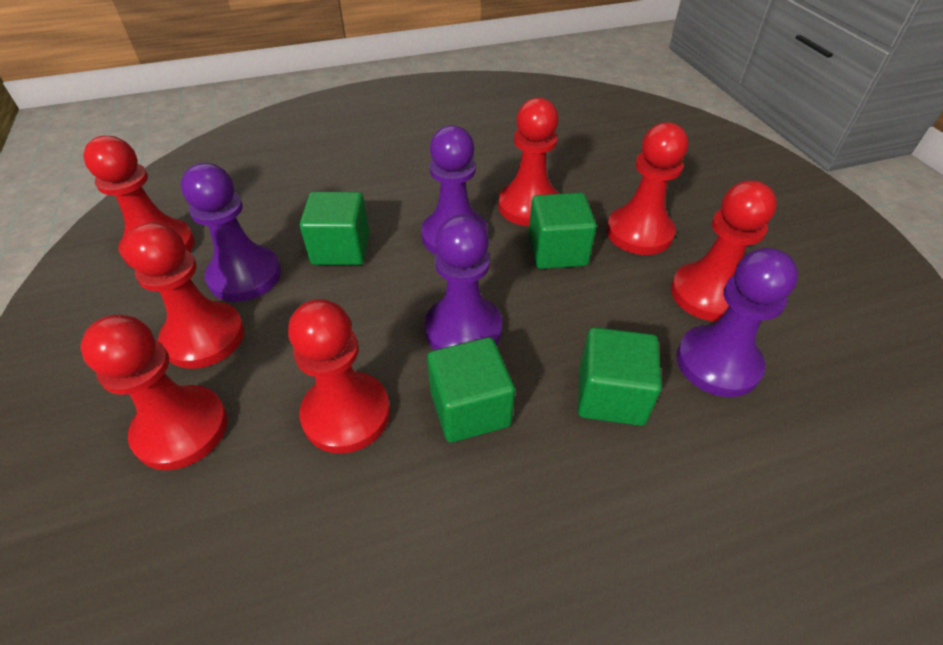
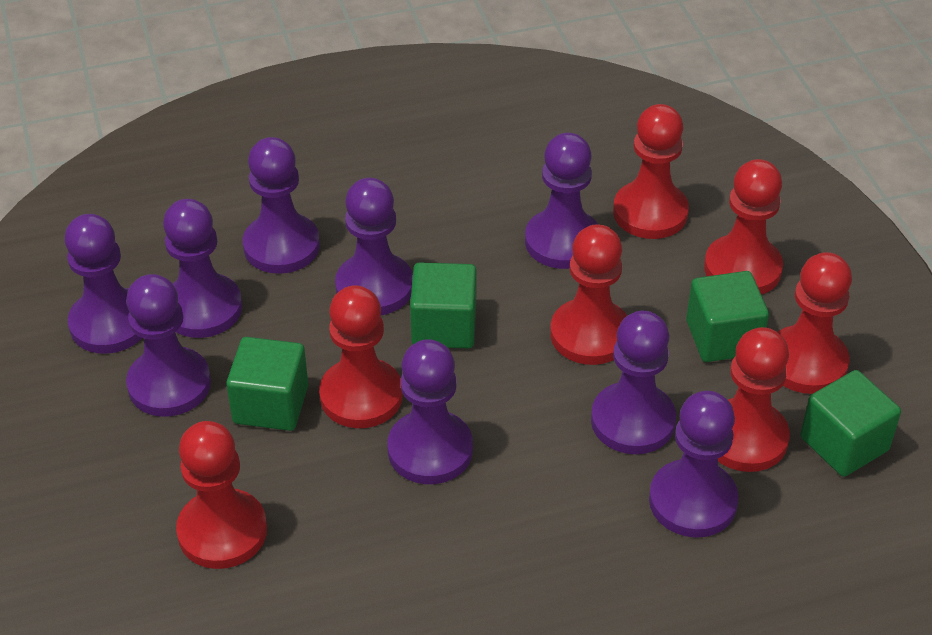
purple pawn: 4 -> 9

